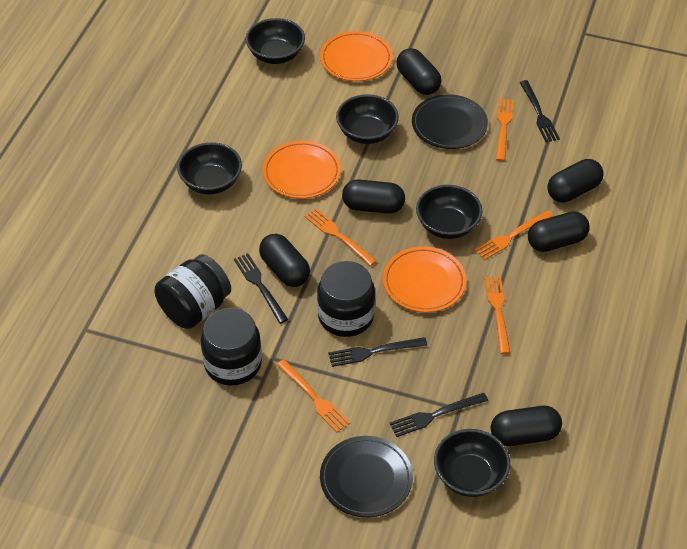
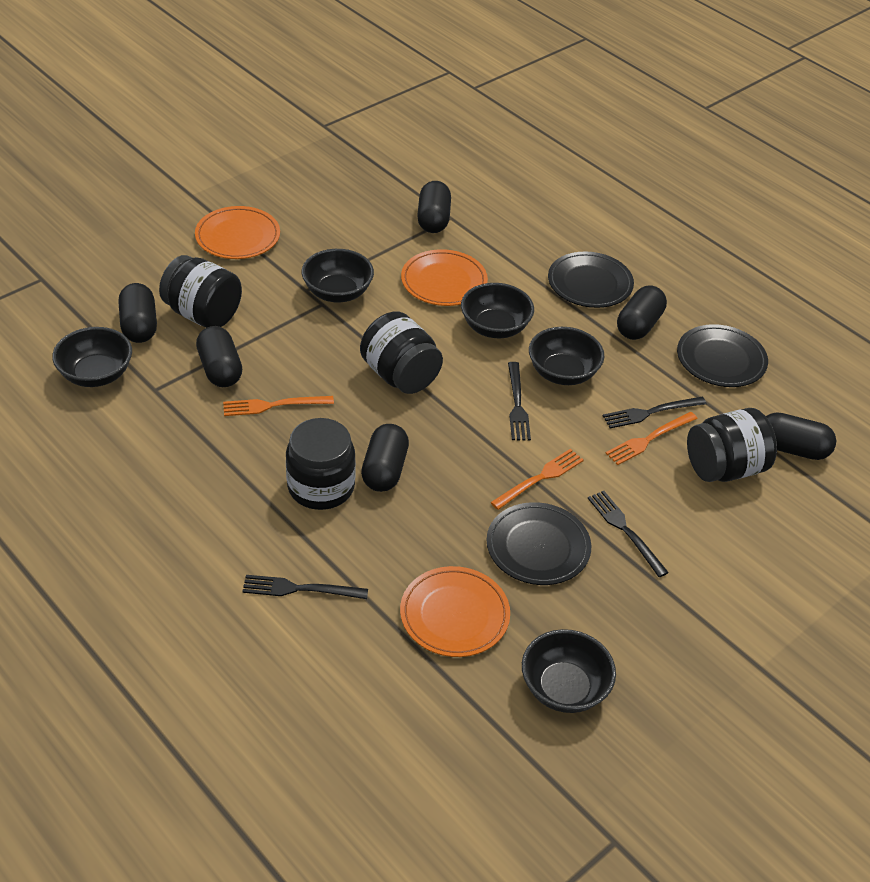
black jar: 3 -> 4
black plate: 2 -> 3
orange fork: 5 -> 3

